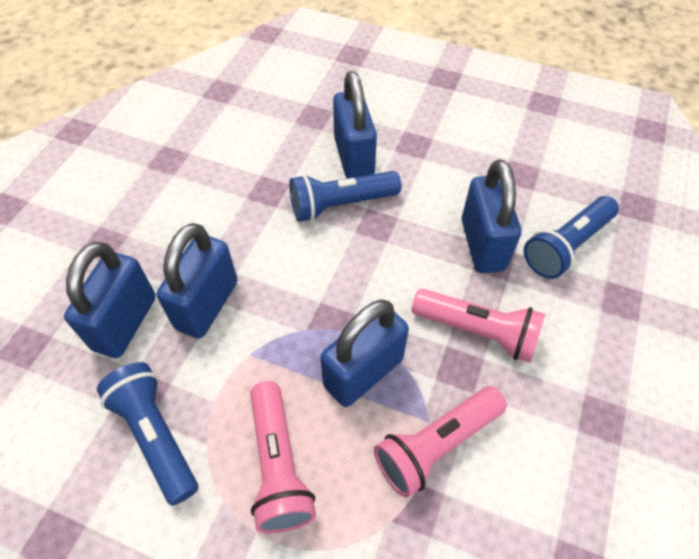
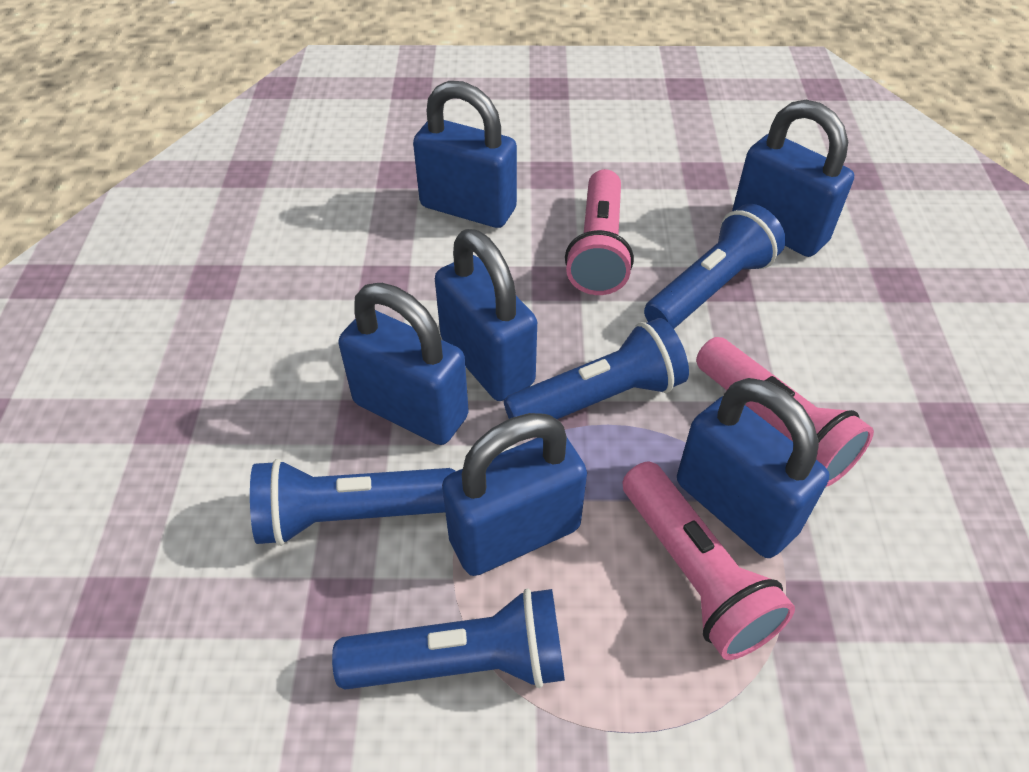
blue flashlight: 3 -> 4
blue padlock: 5 -> 6

